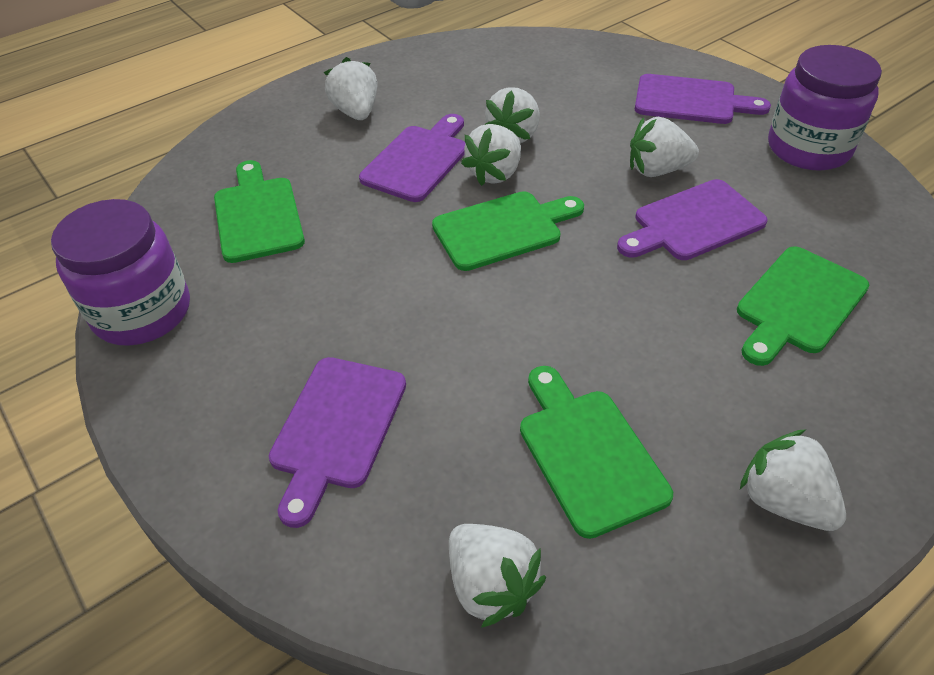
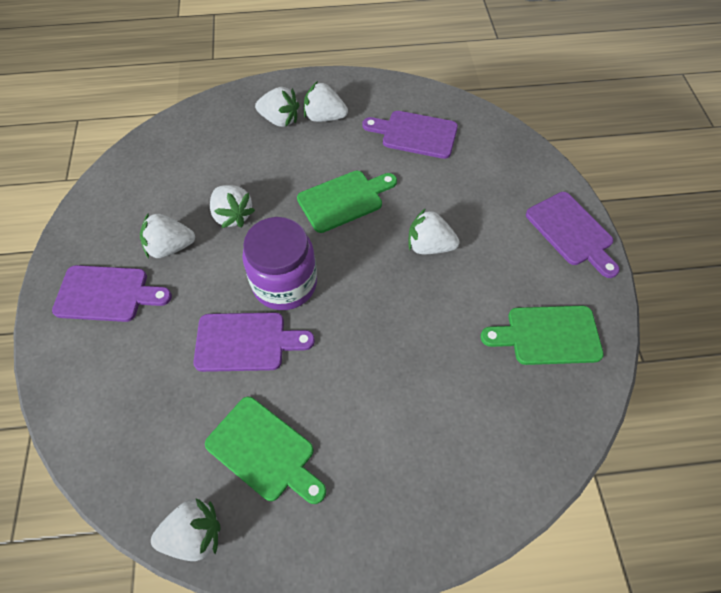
green cutting board: 4 -> 3
purple jar: 2 -> 1

